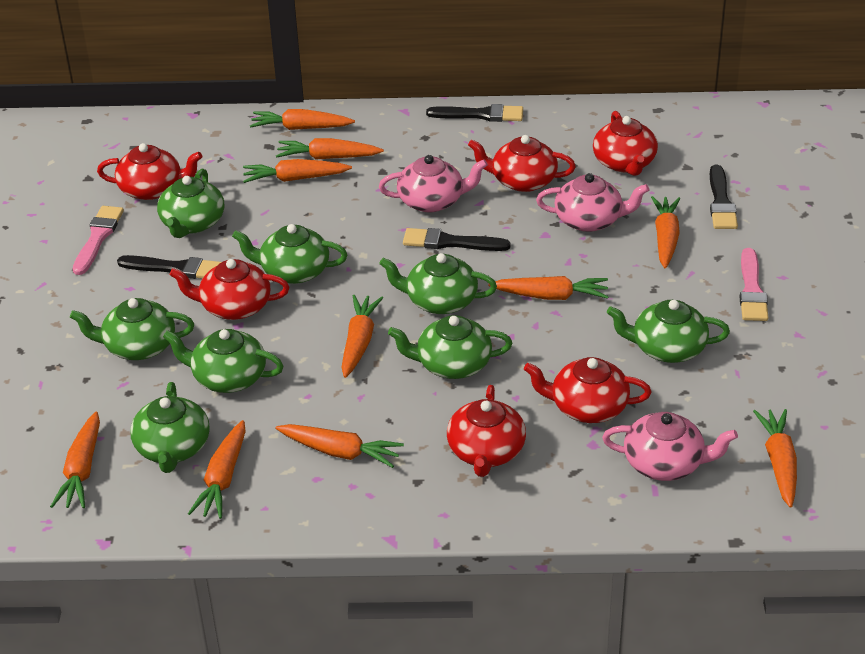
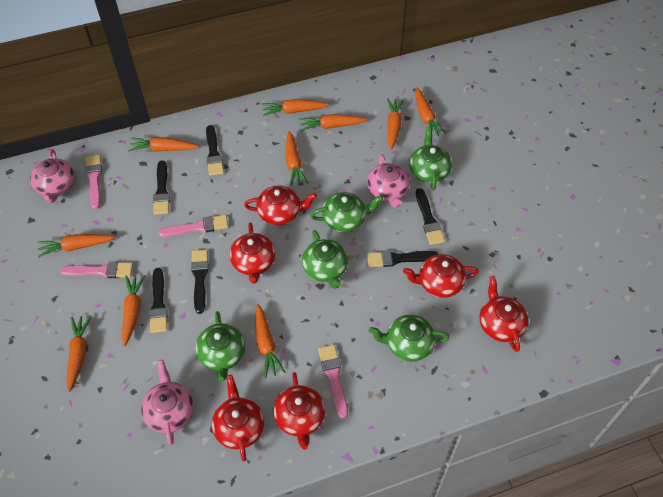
black brush: 4 -> 6
green teapot: 8 -> 5
pink brush: 2 -> 4

